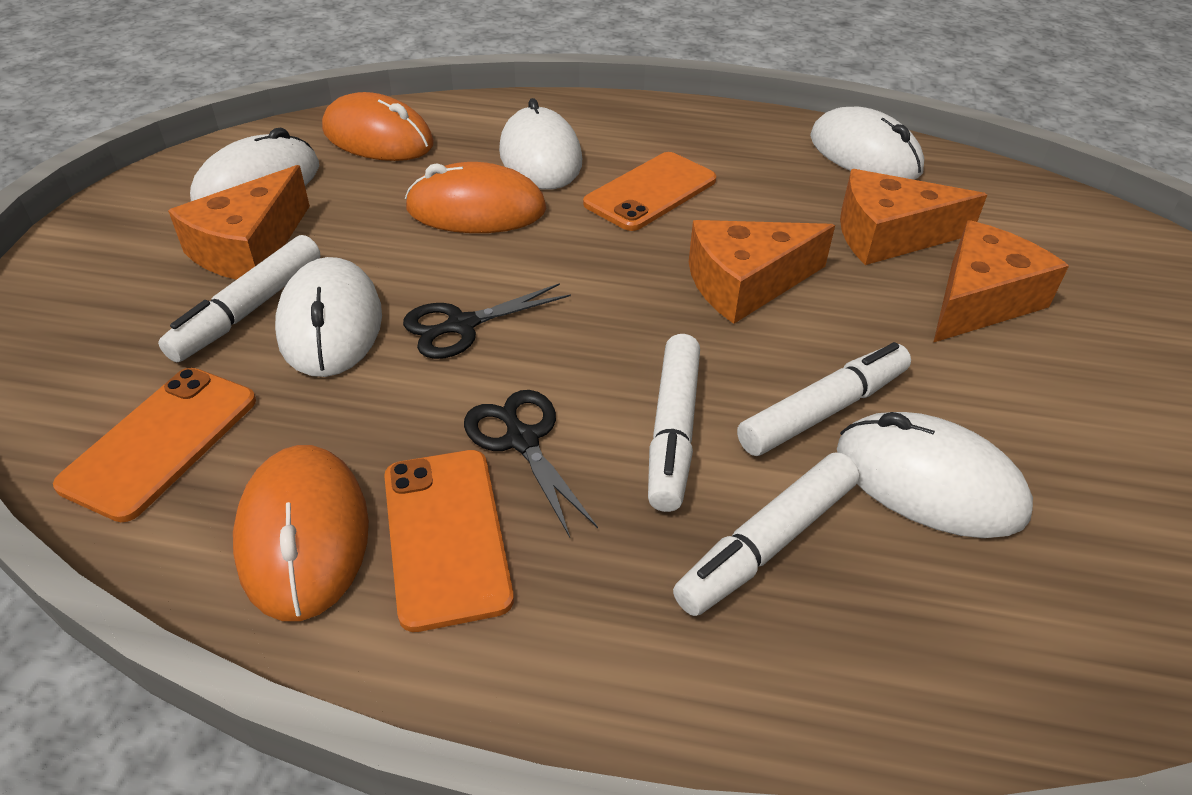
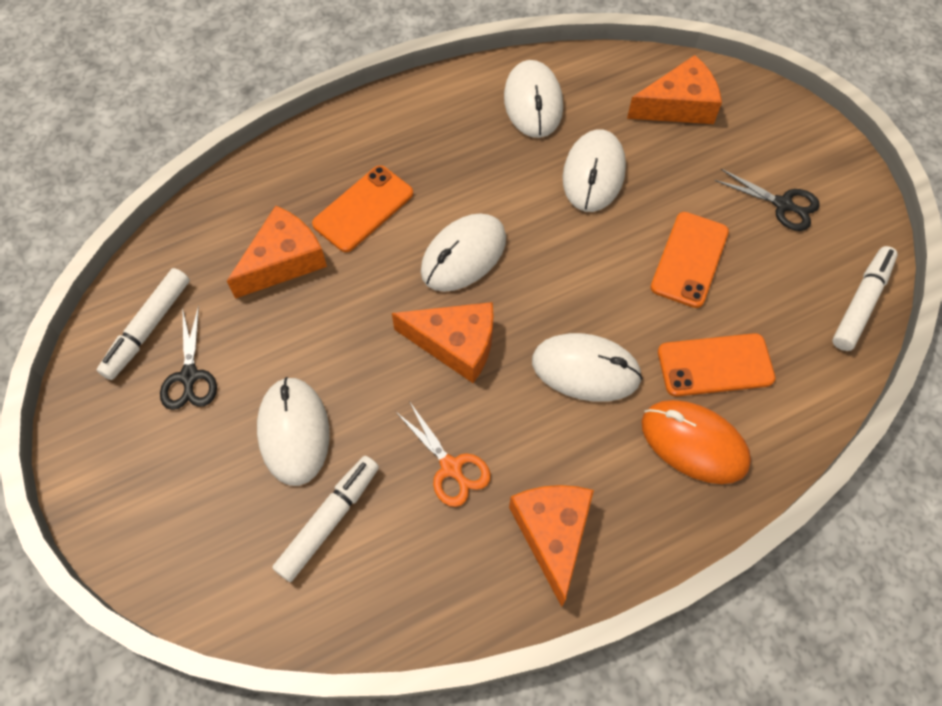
orange mouse: 3 -> 1
orange scissors: 0 -> 1
white marker: 4 -> 3

